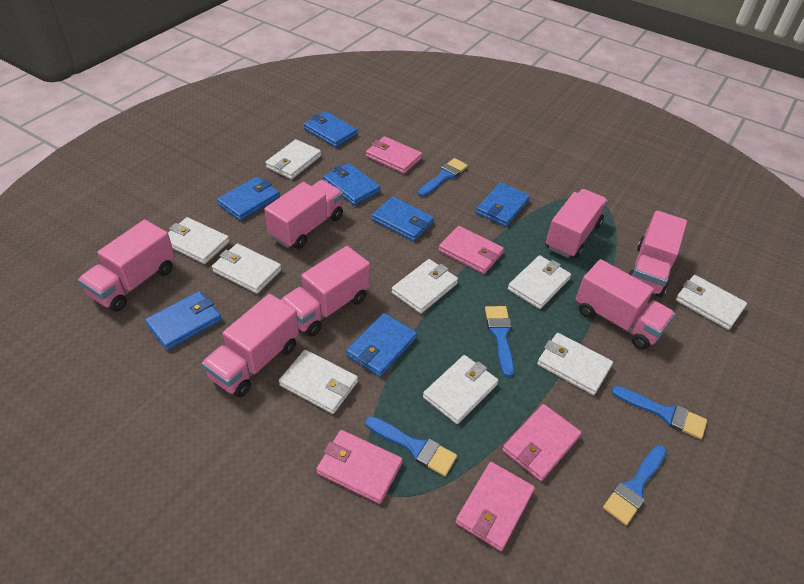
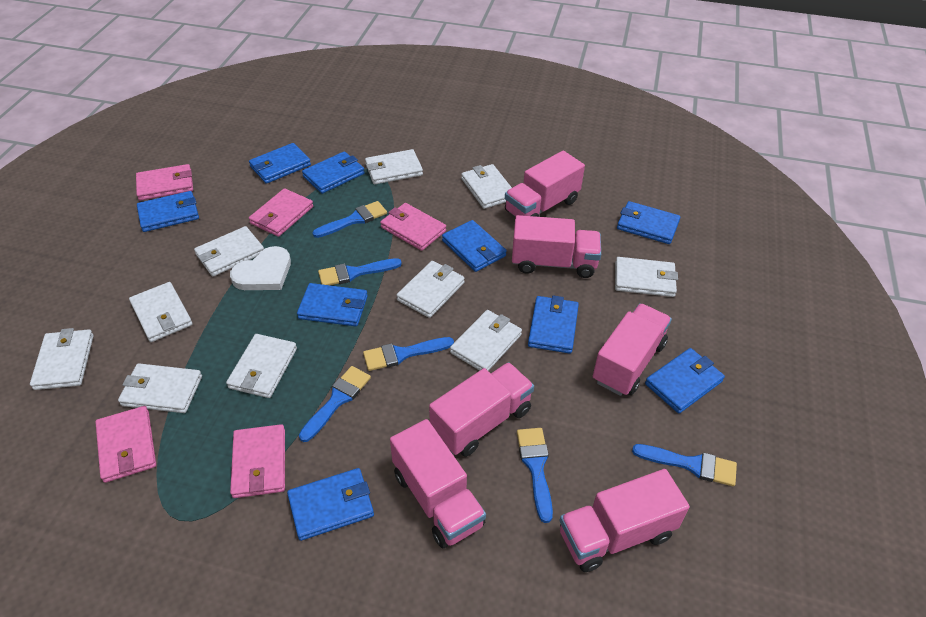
blue brush: 5 -> 6
blue wallet: 7 -> 9
pink truck: 7 -> 6
white heart: 0 -> 1
white wallet: 9 -> 10

